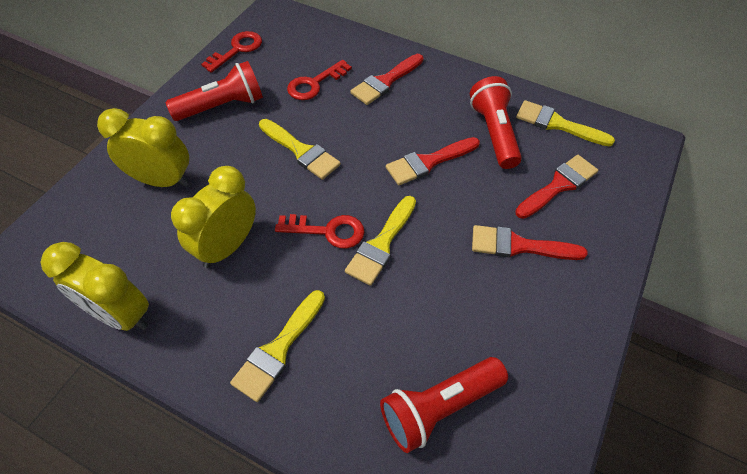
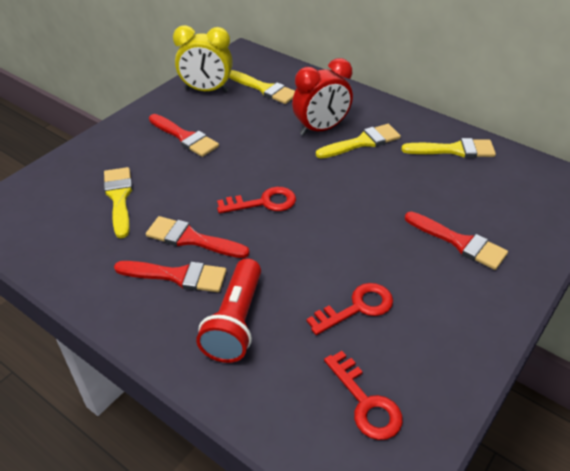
red clock: 0 -> 1
red flashlight: 3 -> 1
yellow clock: 3 -> 1

